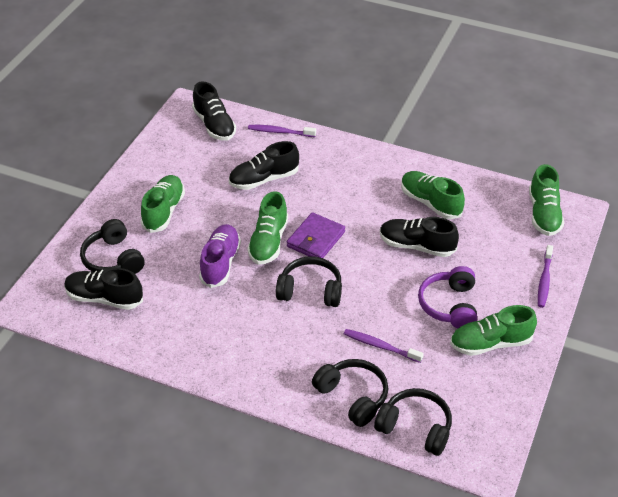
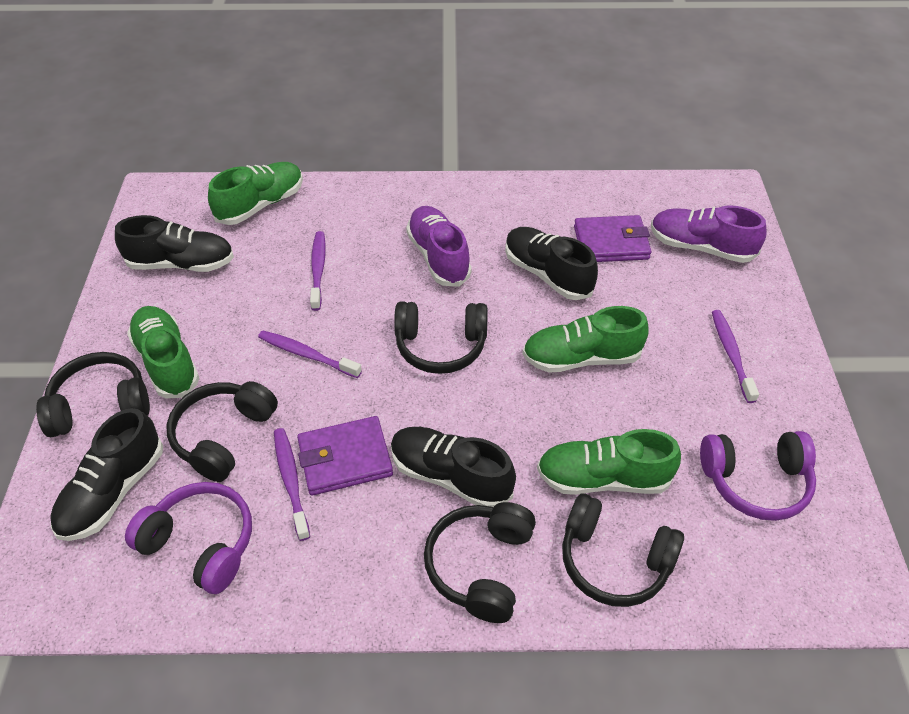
black headphones: 4 -> 5
green shoe: 5 -> 4
purple headphones: 1 -> 2
purple shoe: 1 -> 2
purple toothbrush: 3 -> 4
purple wallet: 1 -> 2

